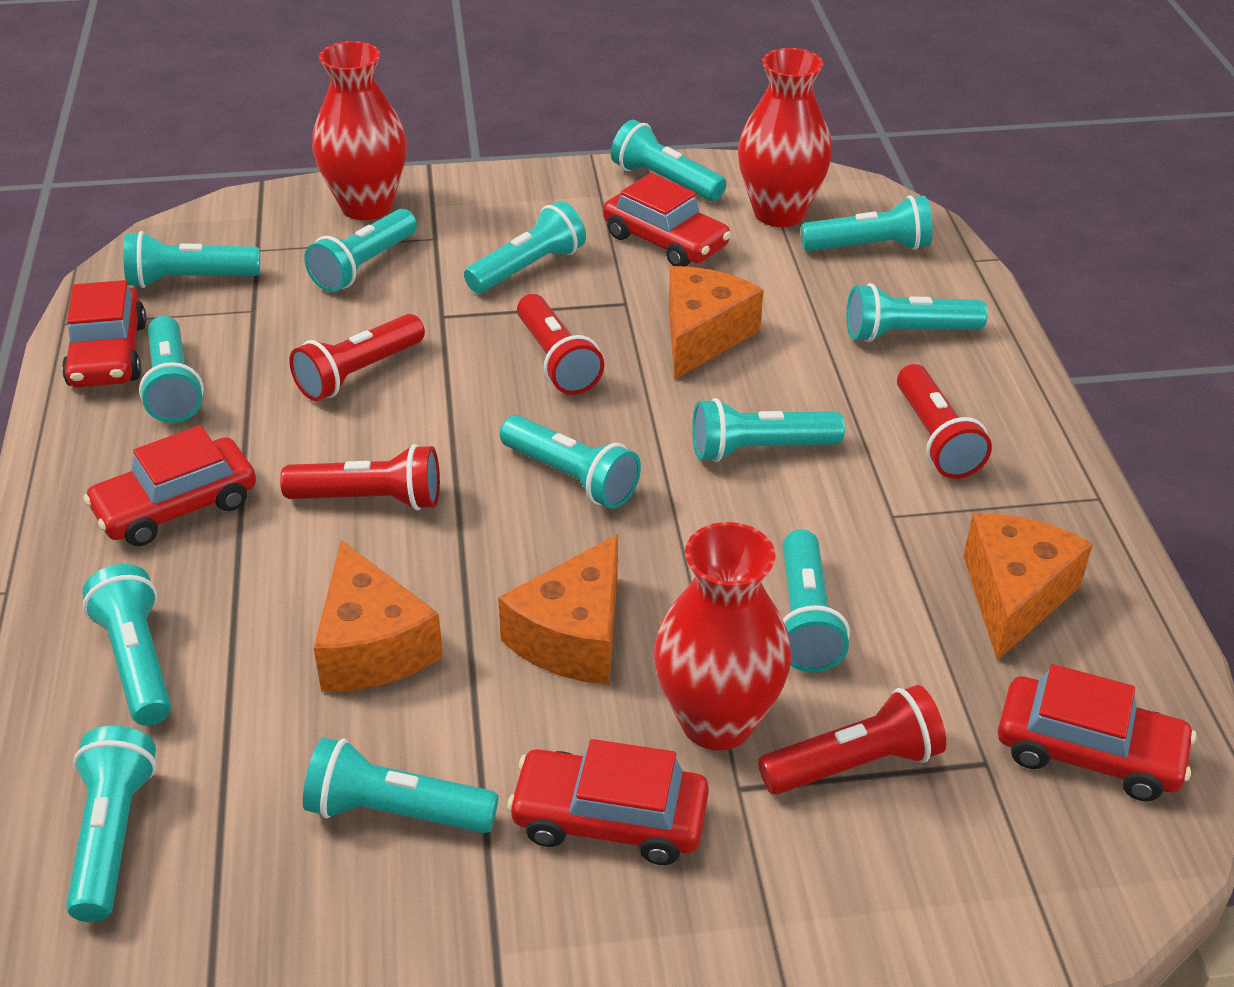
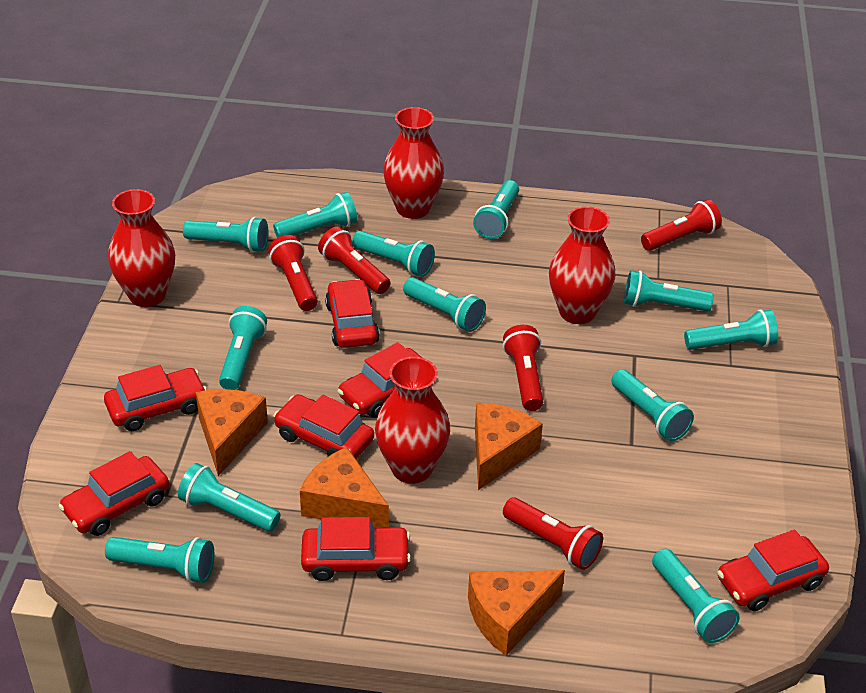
red car: 5 -> 7
red vase: 3 -> 4
turquoise flashlight: 13 -> 12

